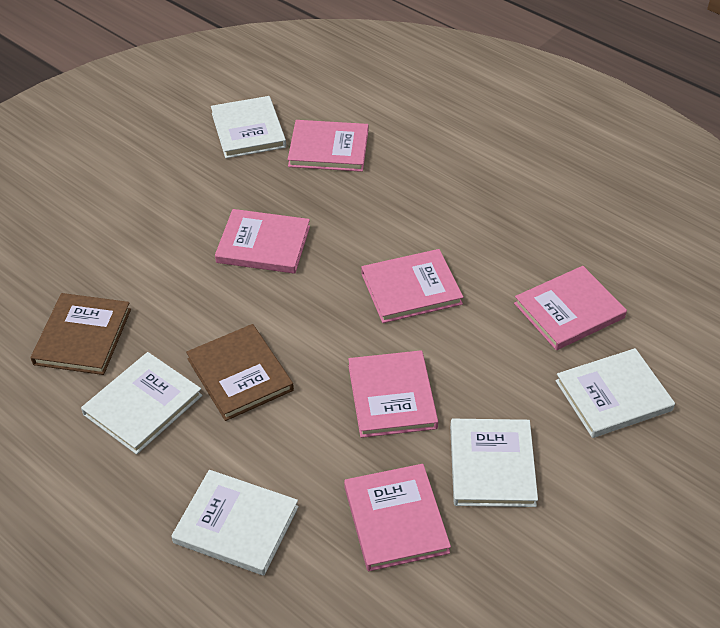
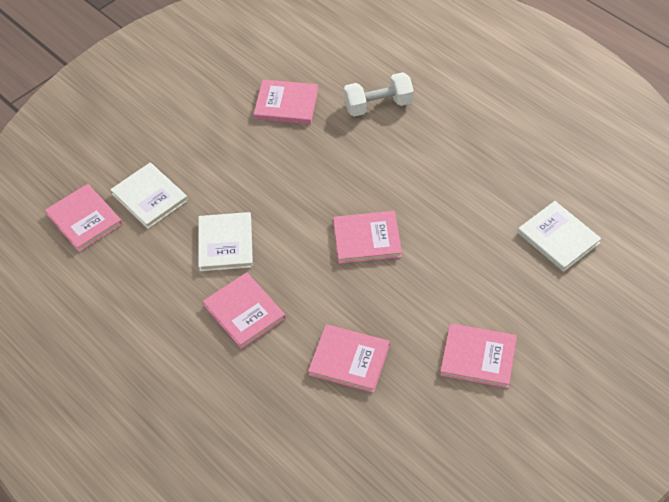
brown book: 2 -> 0
white book: 5 -> 3
white dumbbell: 0 -> 1

